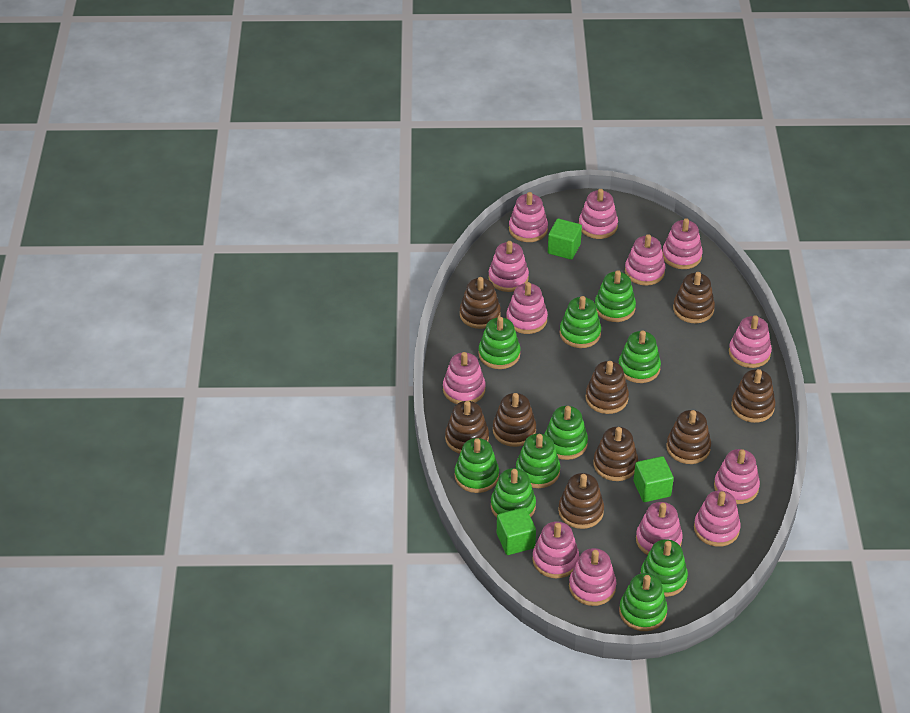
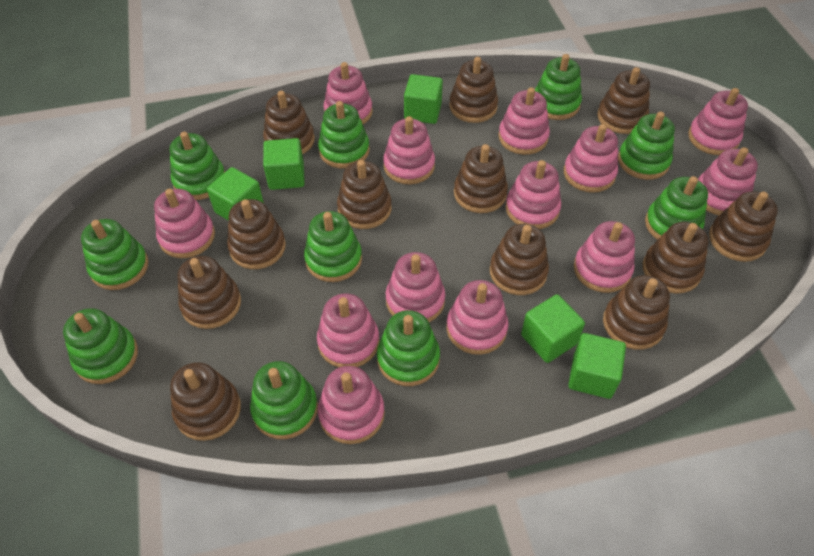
brown stacking toy: 9 -> 12
green cube: 3 -> 5

